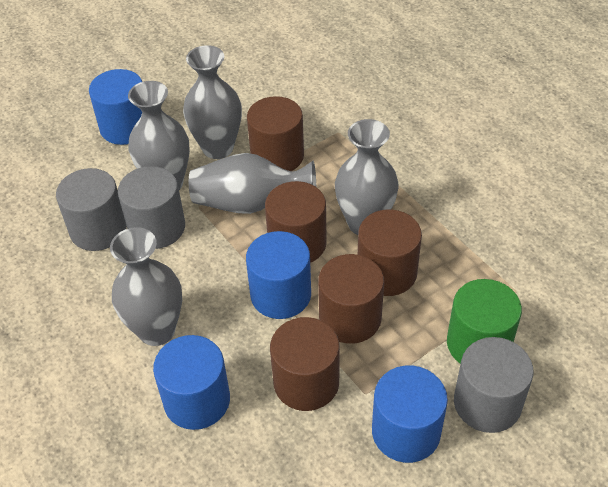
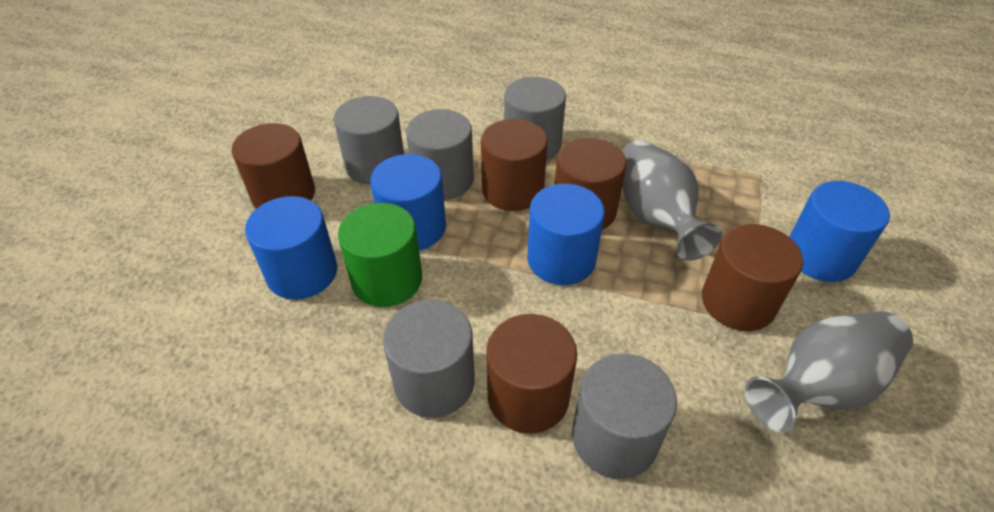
grey cylinder: 3 -> 5
grey vase: 5 -> 2

